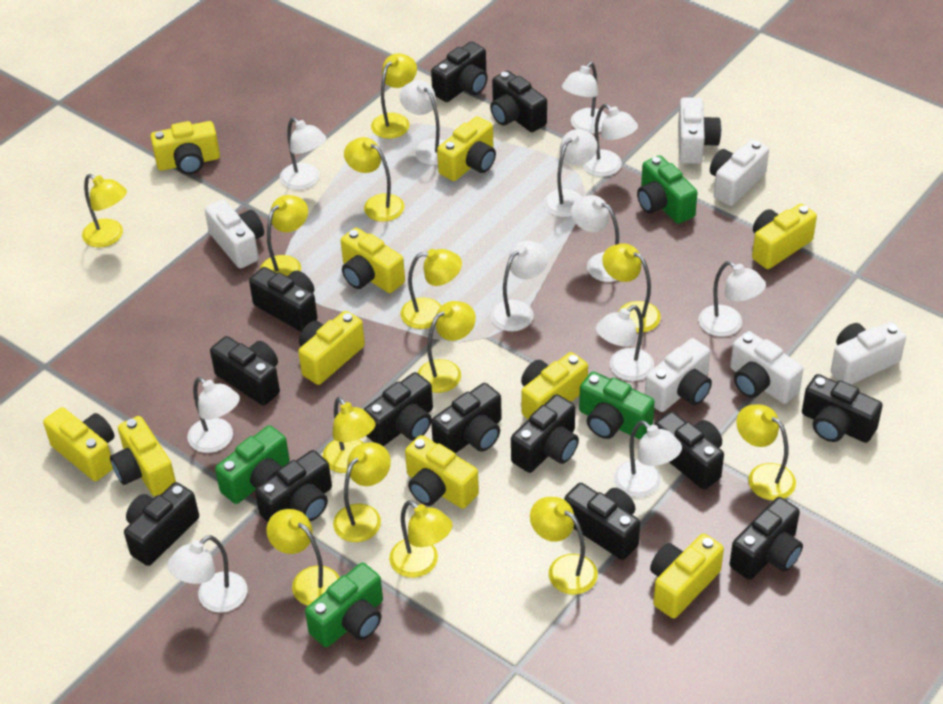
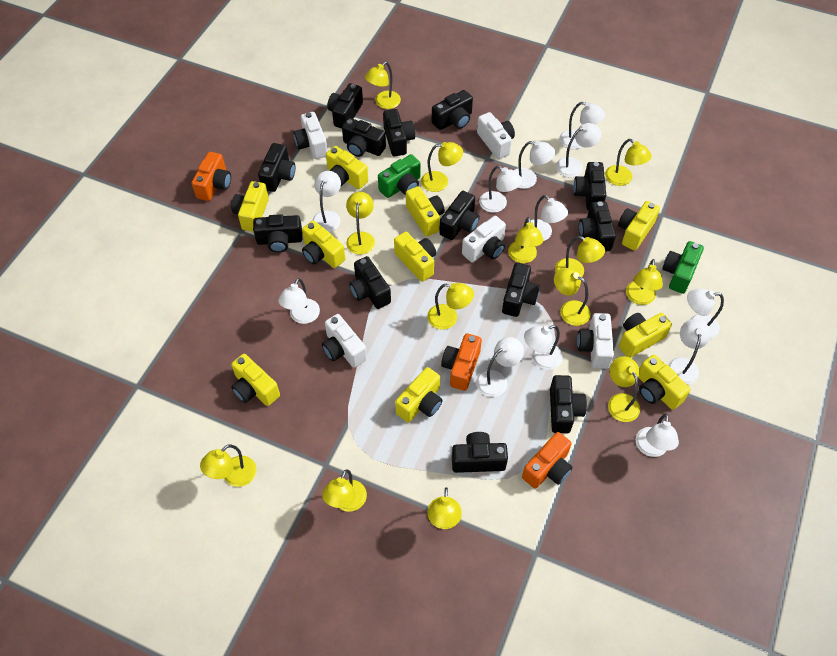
green camera: 4 -> 2
orange camera: 0 -> 3
white camera: 6 -> 5

